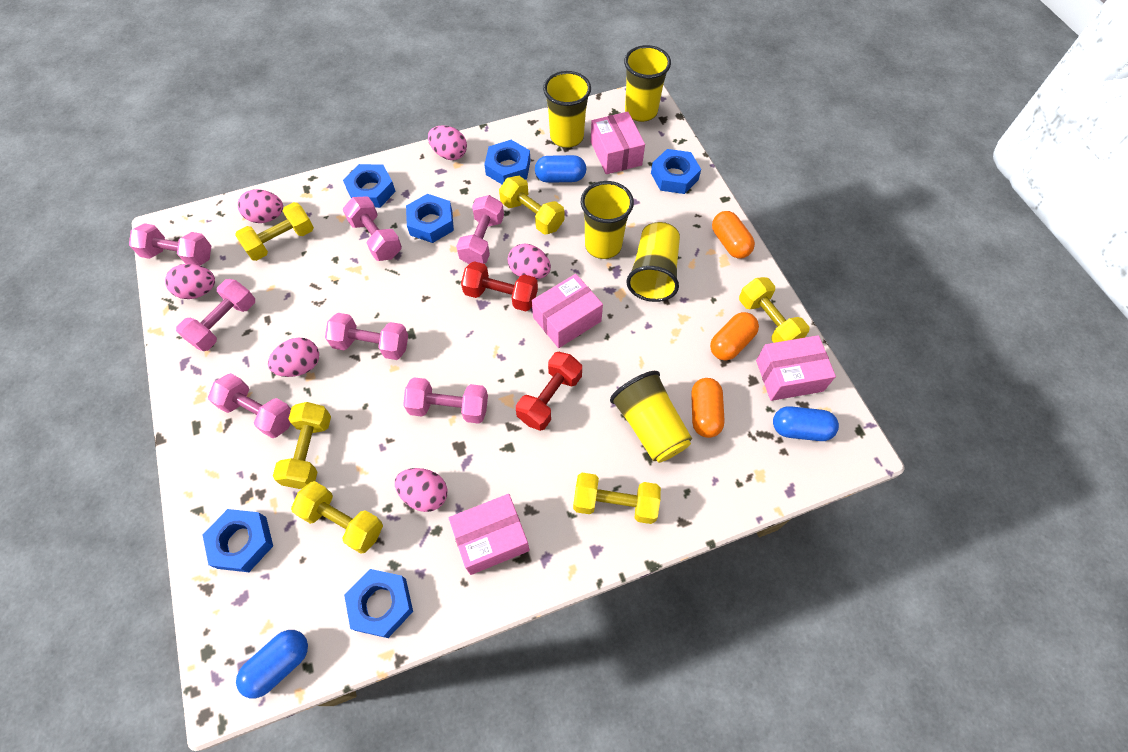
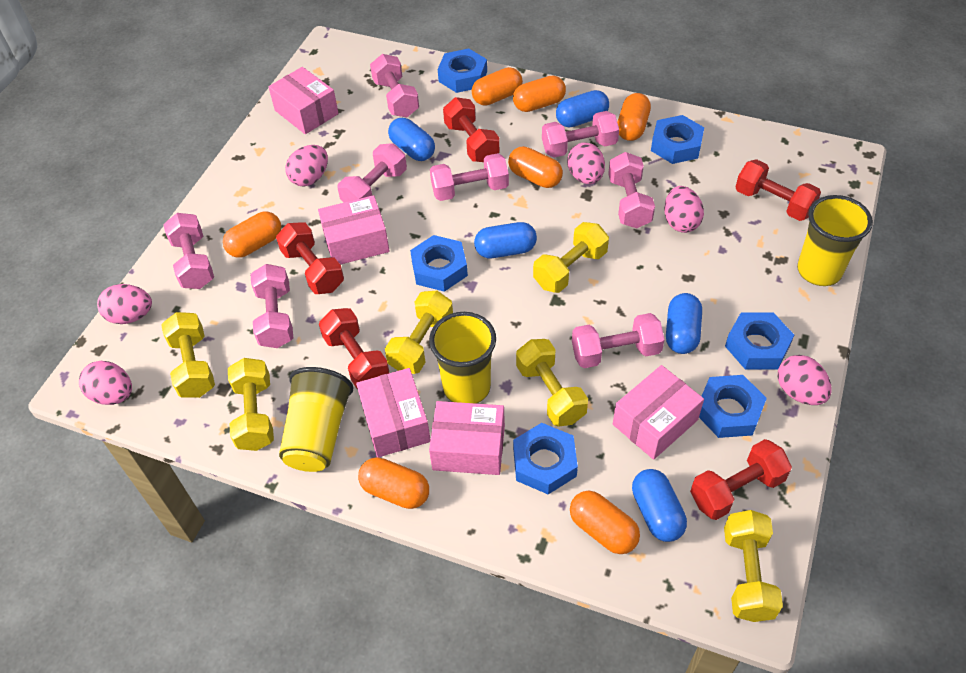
blue capsule: 3 -> 5
orange capsule: 3 -> 7
pink box: 4 -> 5
pink dumbbell: 7 -> 8
red dumbbell: 2 -> 5
yellow cup: 5 -> 3

